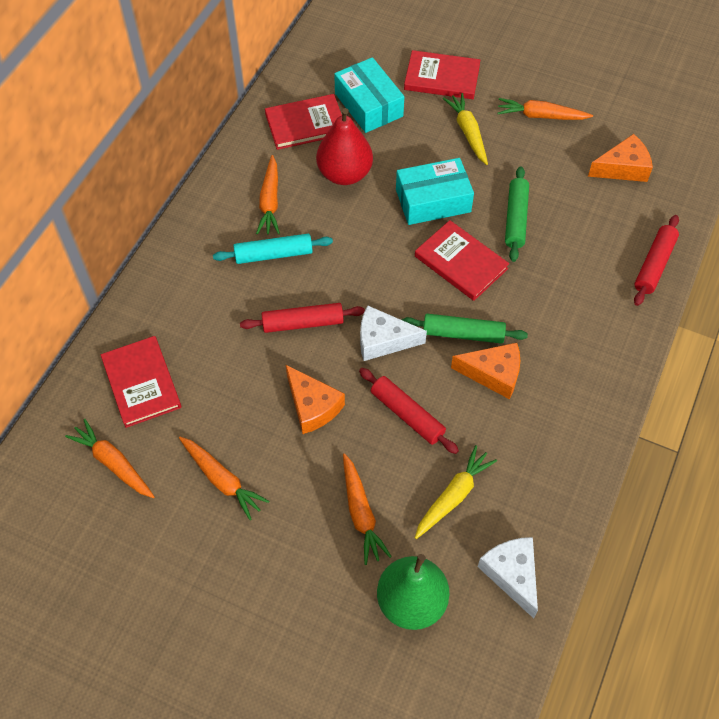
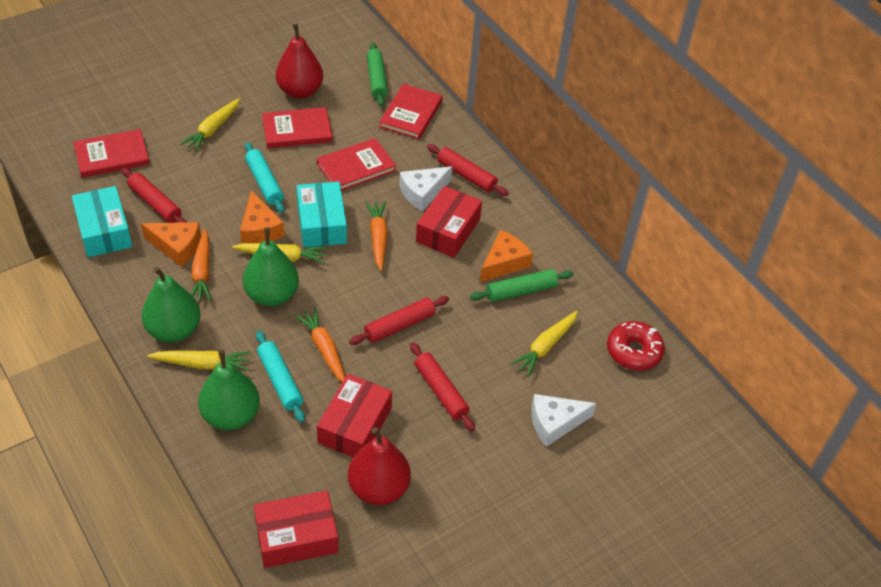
green pear: 1 -> 3
orange carrot: 5 -> 3
red box: 0 -> 3
red donut: 0 -> 1
red pear: 1 -> 2
red rolling pin: 3 -> 4
turquoise rolling pin: 1 -> 2
yellow carrot: 2 -> 4

